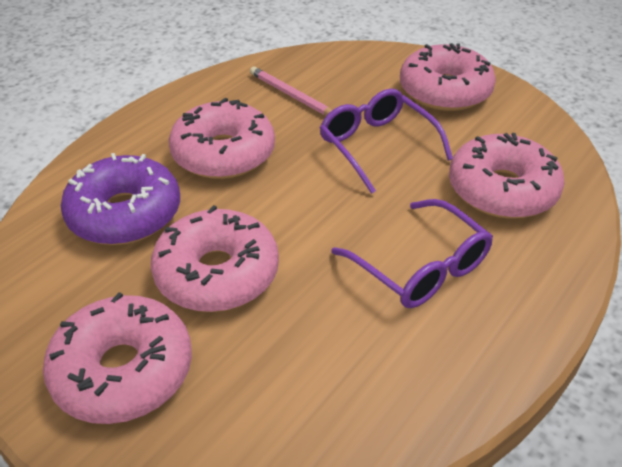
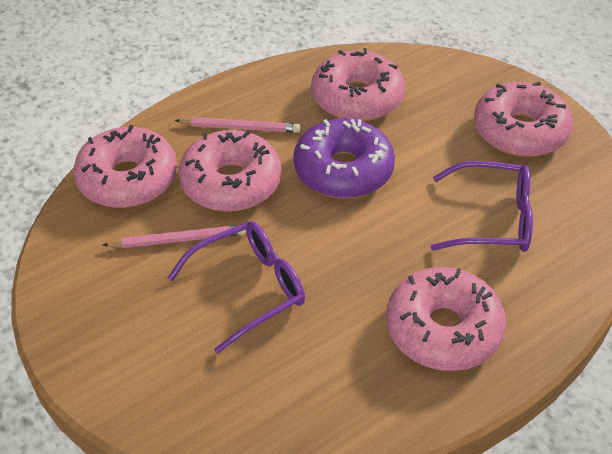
pink pencil: 1 -> 2

